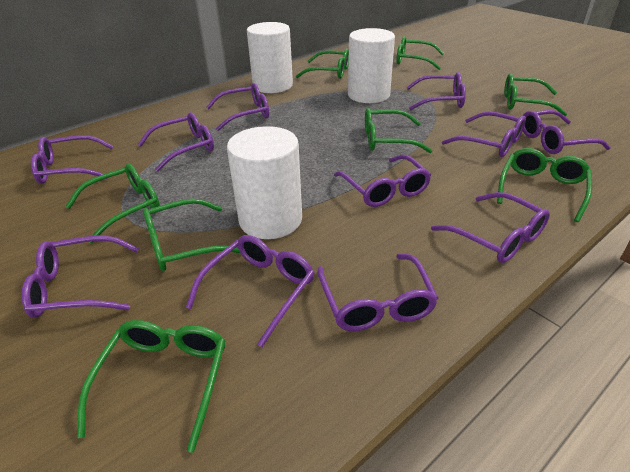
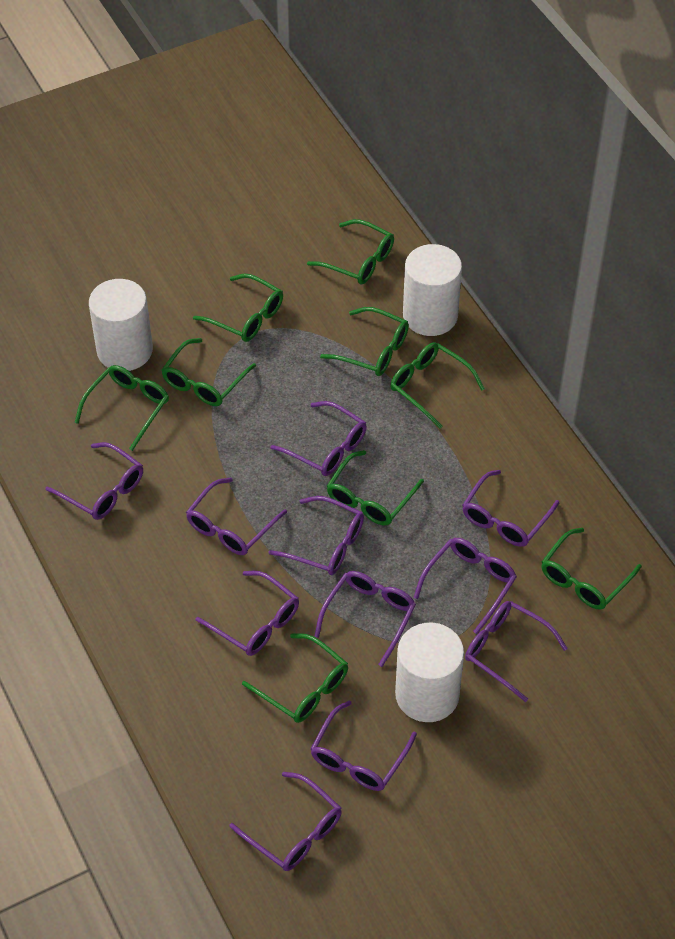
green glasses: 8 -> 9

